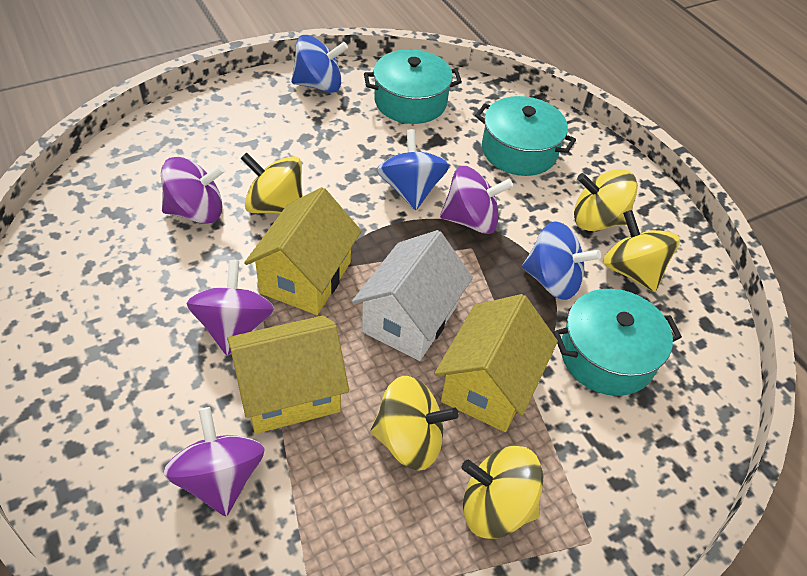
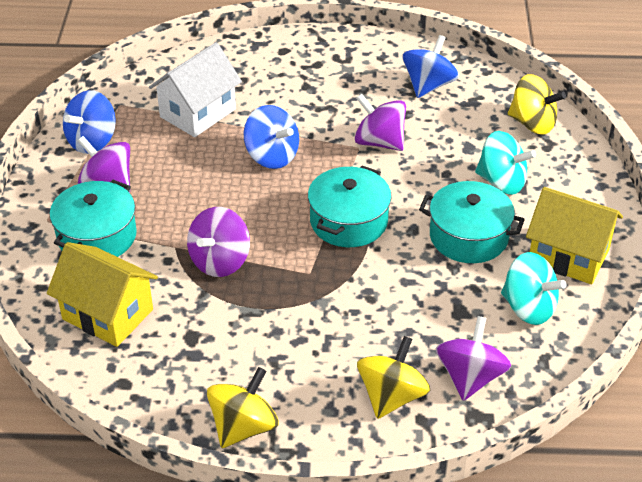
turquoise spinning top: 0 -> 2
yellow house: 3 -> 2
yellow spinning top: 5 -> 3

